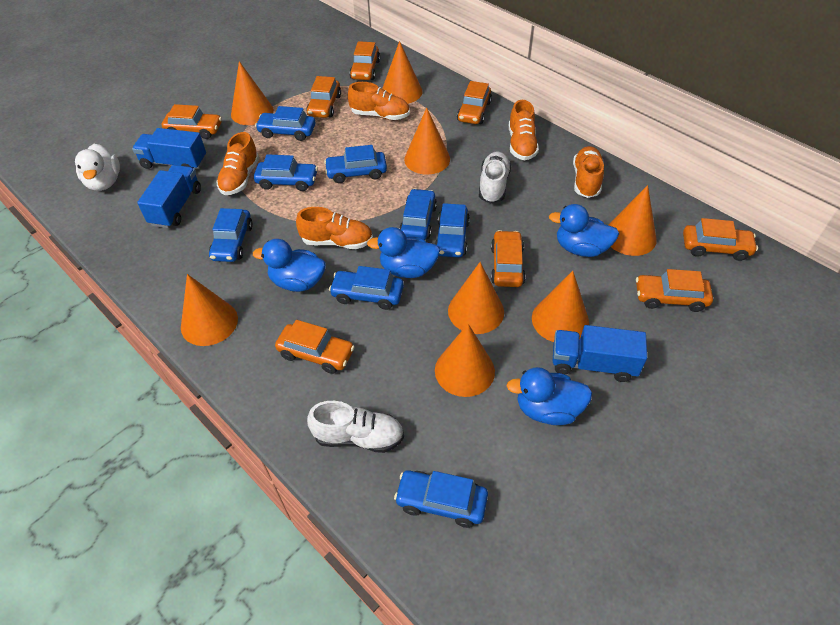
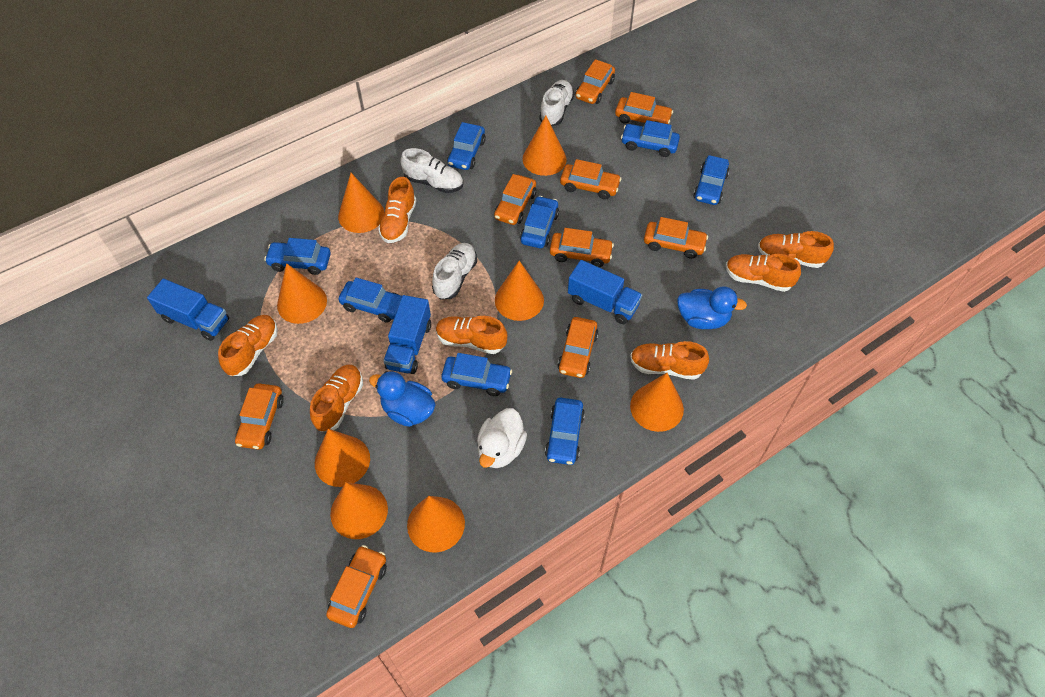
blue duck: 4 -> 2
orange car: 8 -> 9
orange shoe: 5 -> 7
white shoe: 2 -> 3

